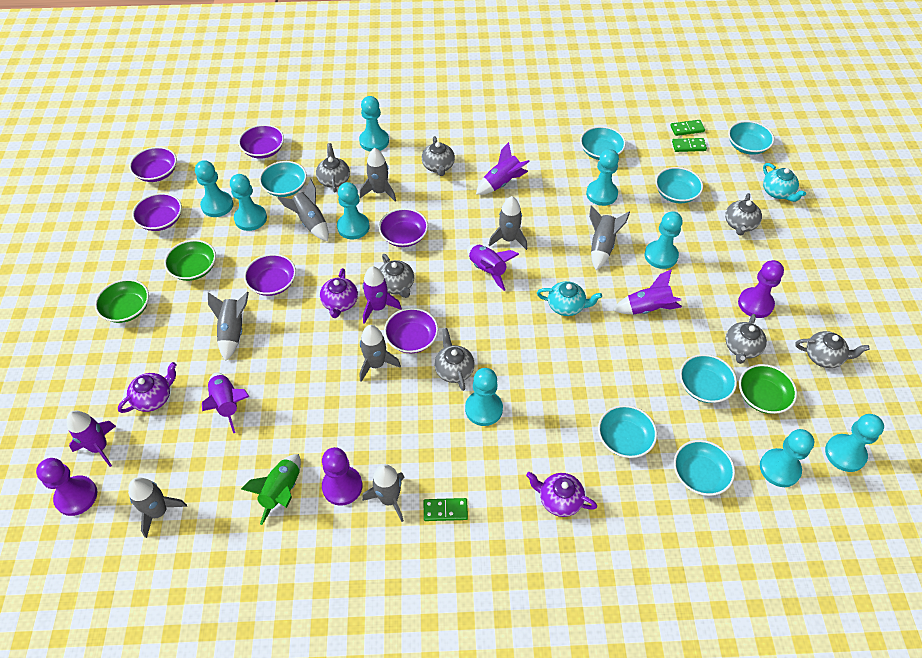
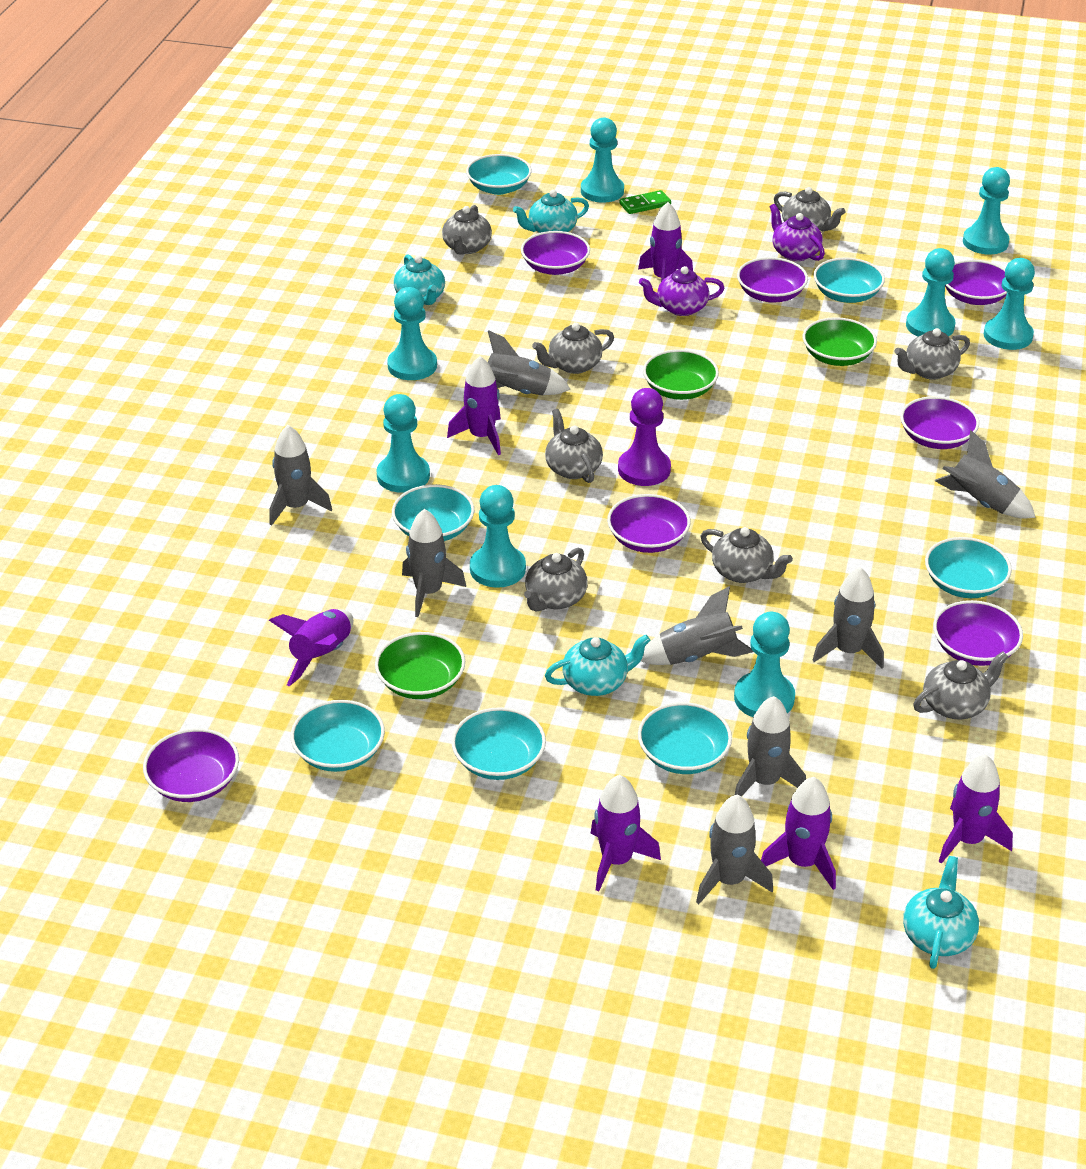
green domino: 3 -> 1
green rocket: 1 -> 0
grey teapot: 7 -> 8
purple bowl: 6 -> 7
purple pawn: 3 -> 1
purple teapot: 3 -> 2
turquoise pawn: 9 -> 8
turquoise teapot: 2 -> 4

